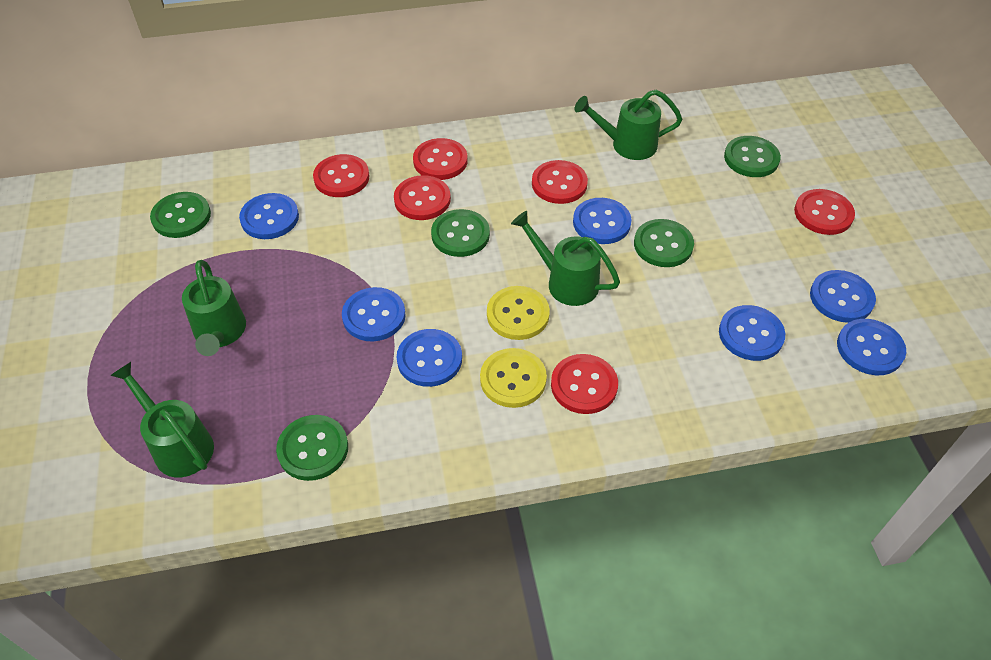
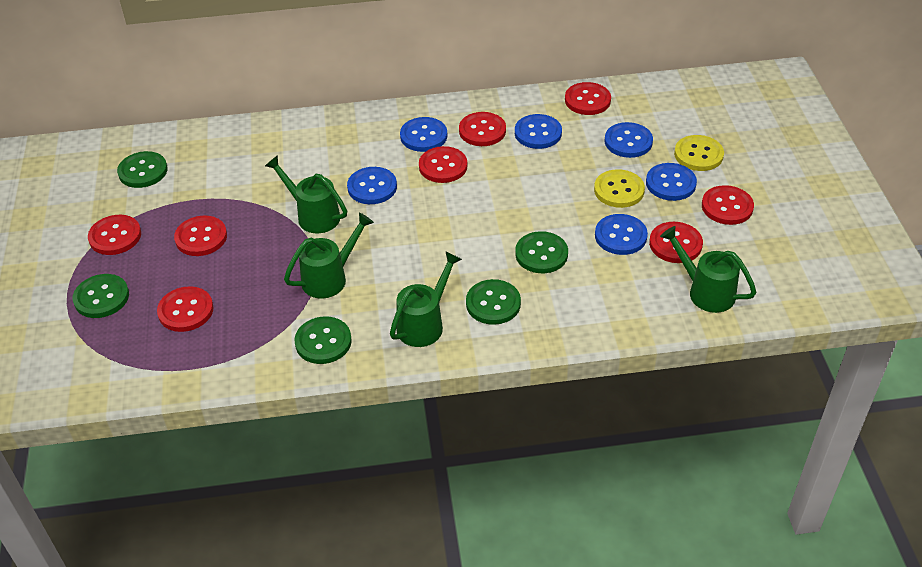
blue button: 7 -> 6
red button: 6 -> 8

